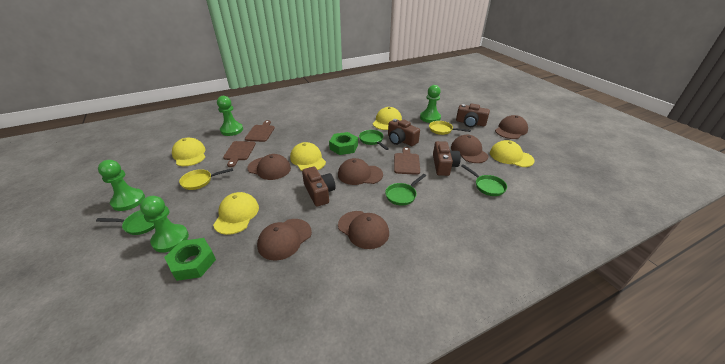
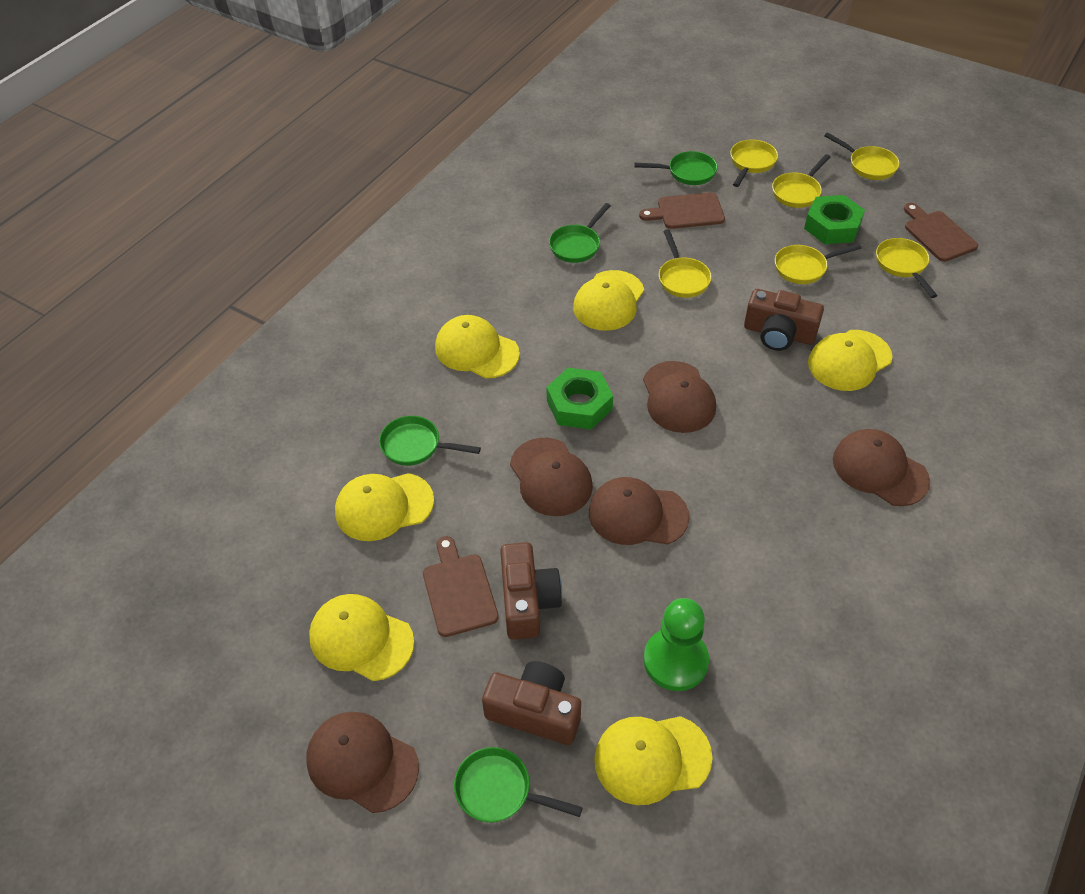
brown camera: 4 -> 3
brown cap: 6 -> 5
green pawn: 4 -> 1
yellow cap: 5 -> 6
yellow pan: 2 -> 6

